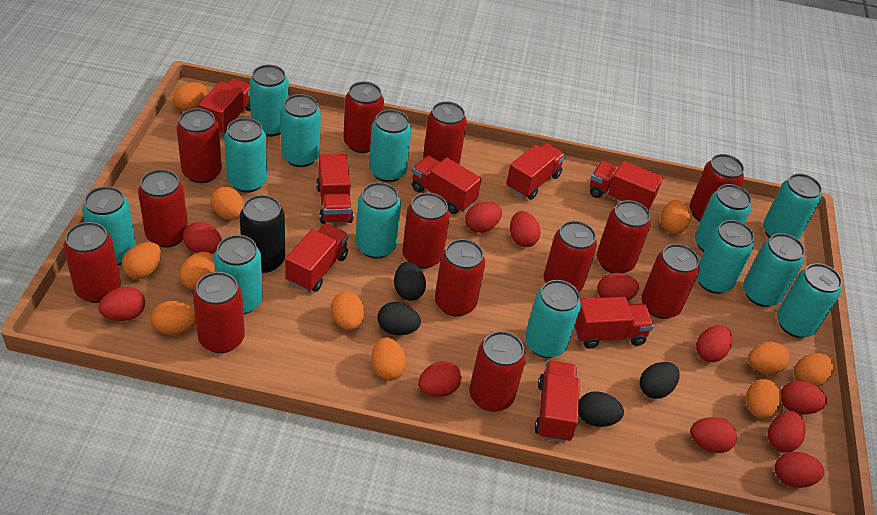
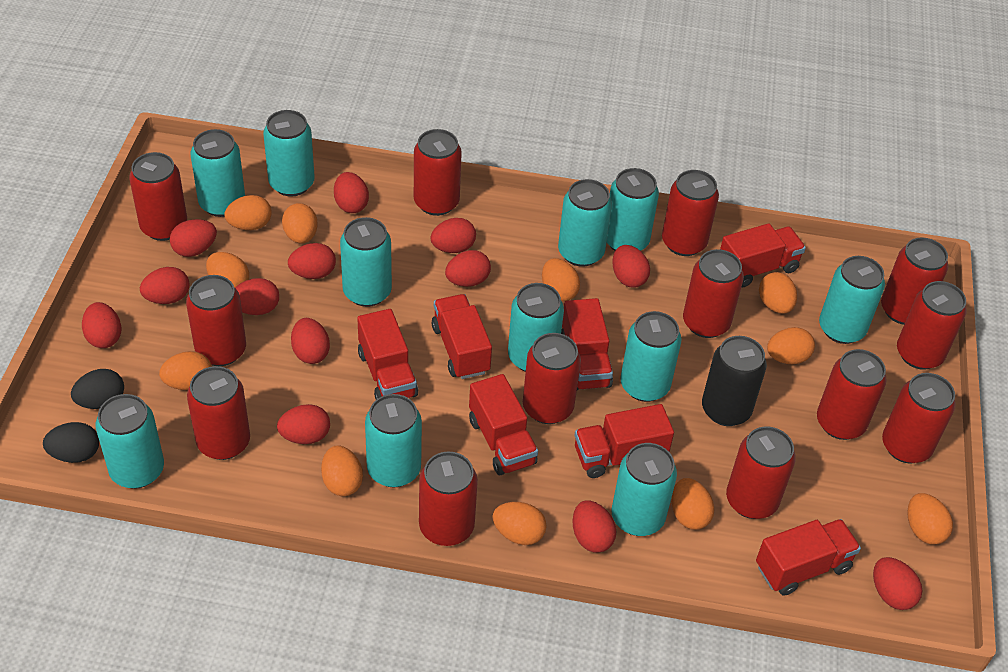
black egg: 4 -> 2
red egg: 11 -> 13
red truck: 8 -> 7
turquoise can: 13 -> 11

